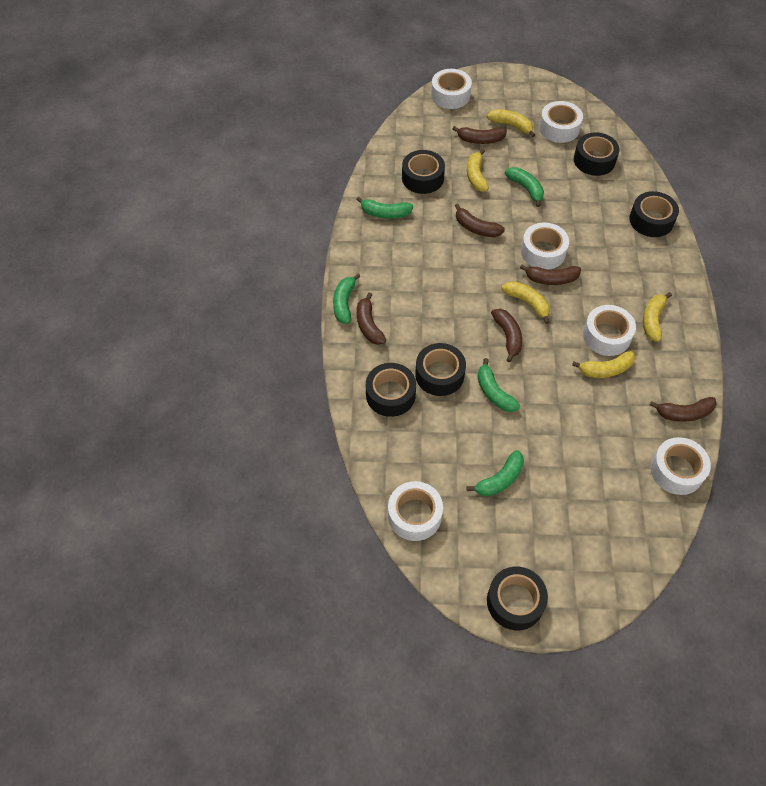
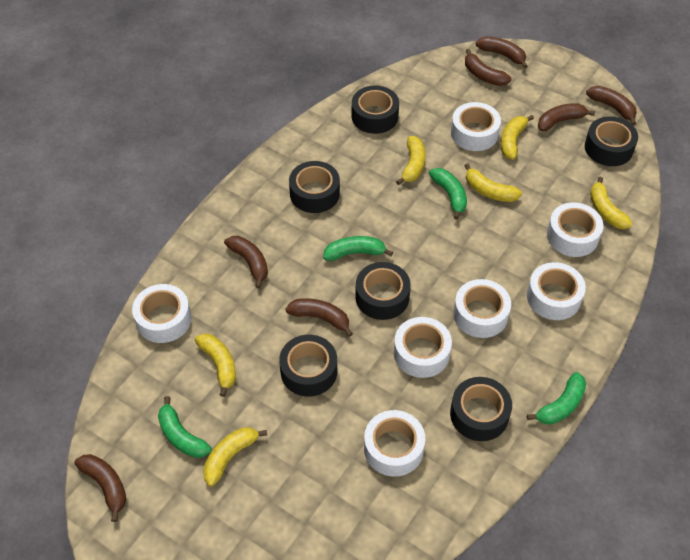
brown banana: 6 -> 7
green banana: 5 -> 4
white tape: 6 -> 7
yellow banana: 5 -> 6

